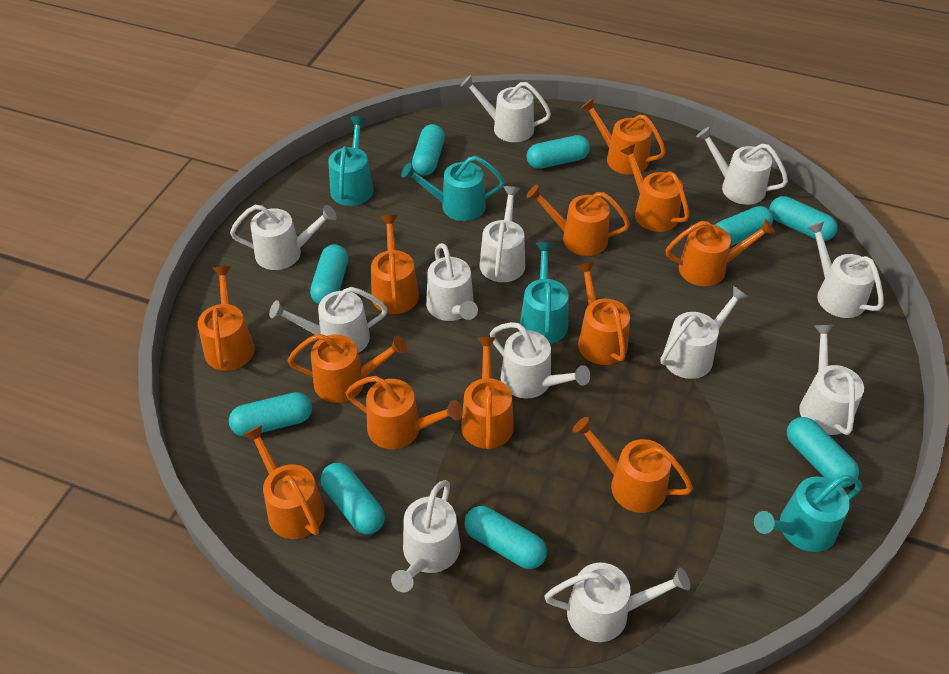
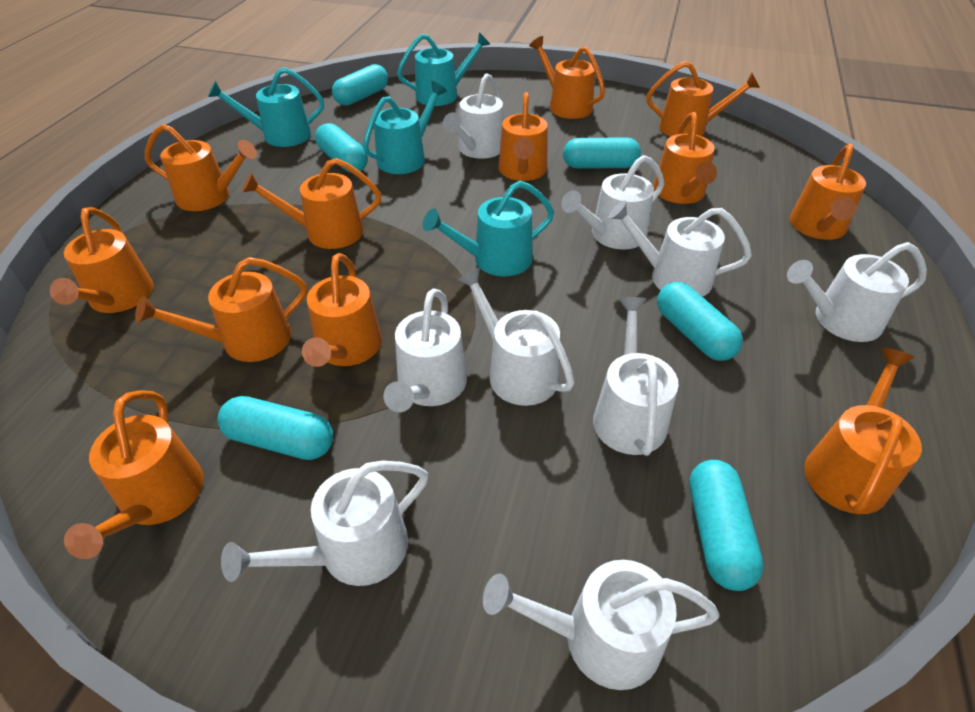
turquoise capsule: 9 -> 6
white watering can: 12 -> 9

